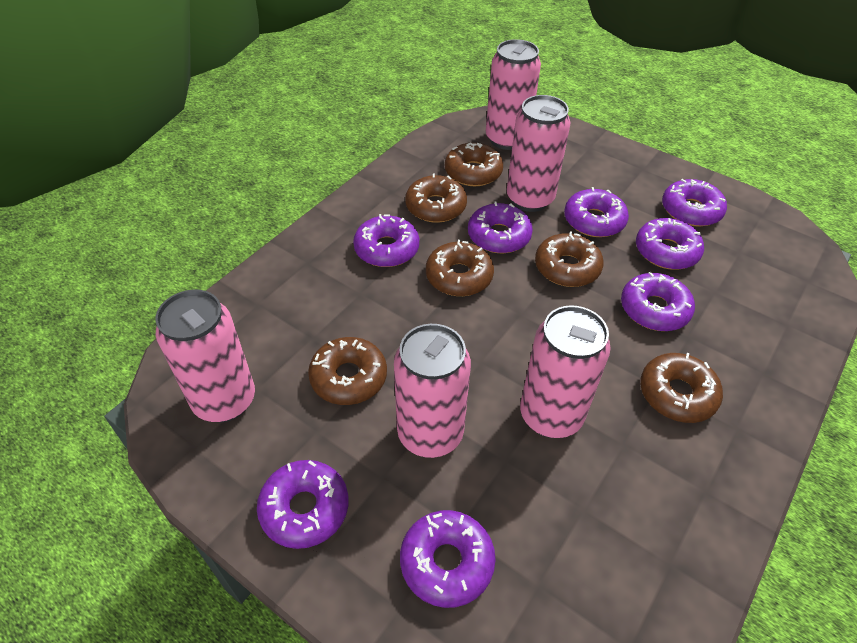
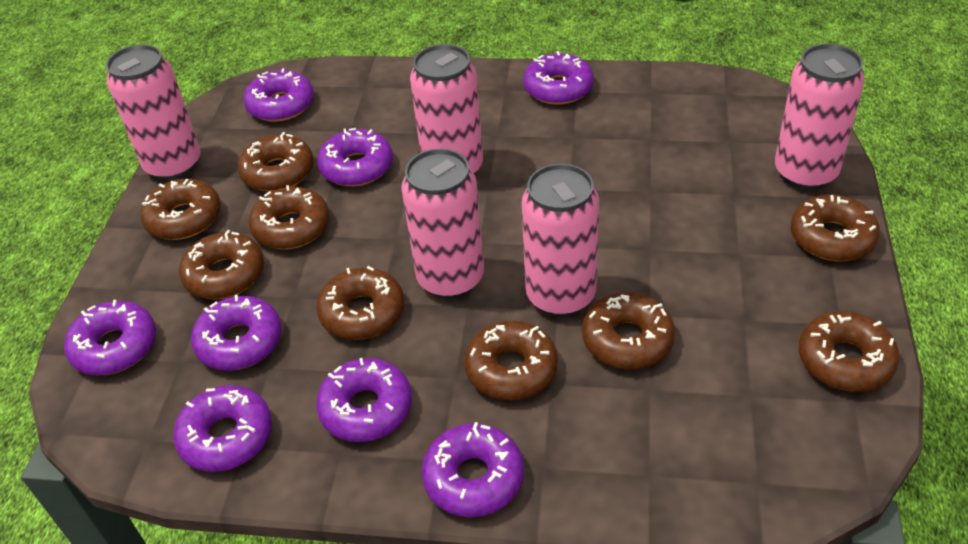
brown donut: 6 -> 9

